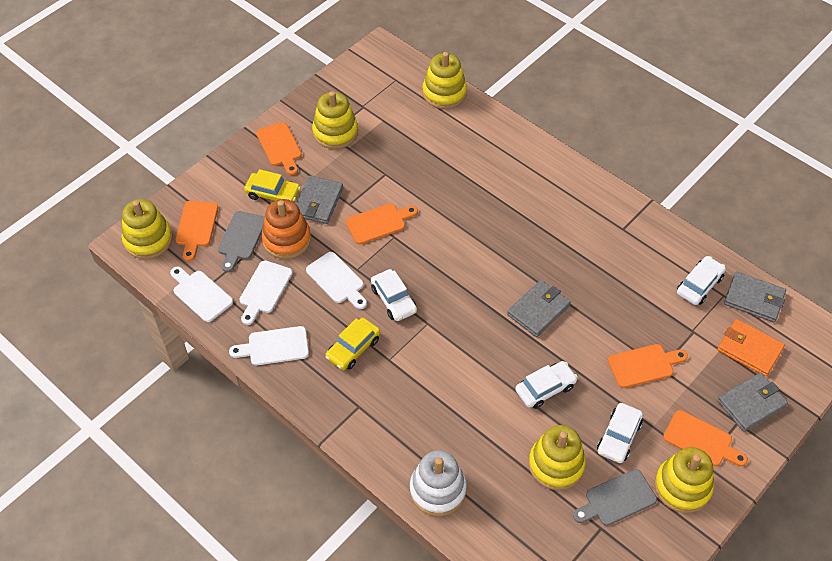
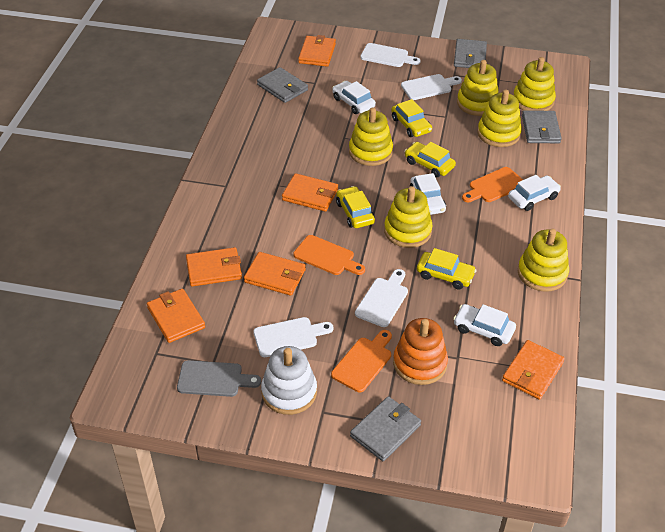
grey cutting board: 2 -> 1
orange cutting board: 5 -> 3
orange wallet: 1 -> 6
yellow car: 2 -> 4
yellow stacking toy: 5 -> 6

